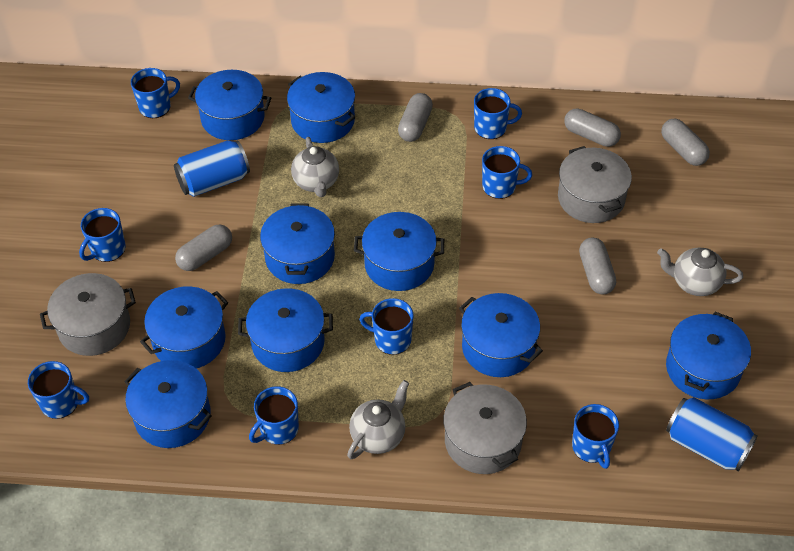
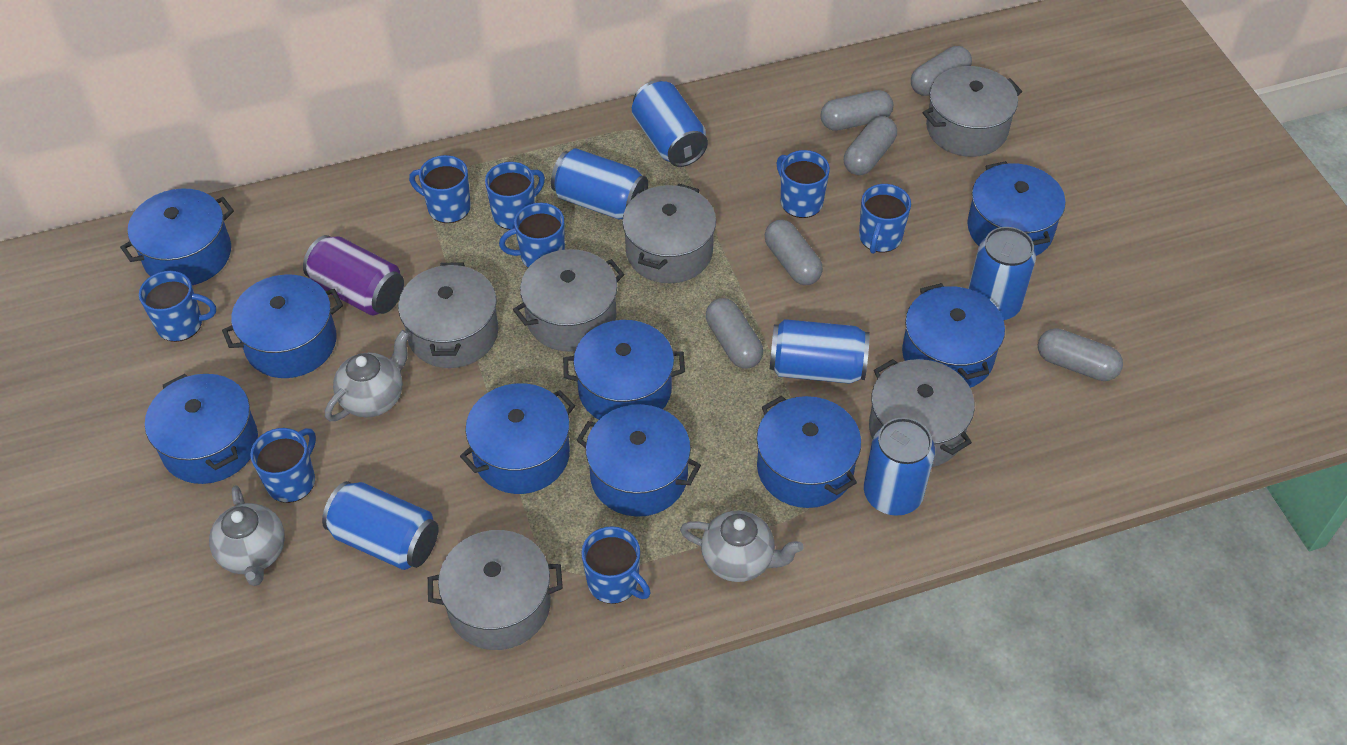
blue can: 2 -> 6
grey capsule: 5 -> 6
grey pot: 3 -> 6
purple can: 0 -> 1

